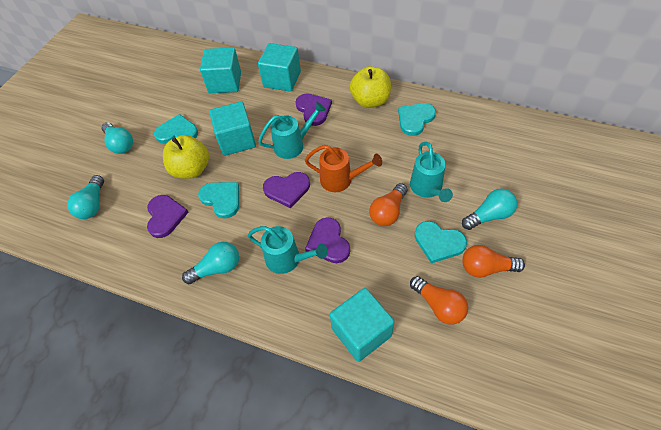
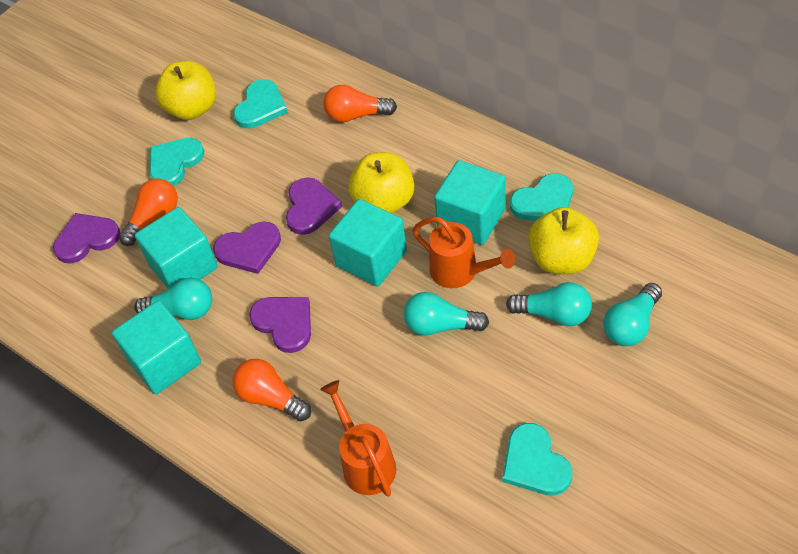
orange watering can: 1 -> 2
turquoise watering can: 3 -> 0
yellow apple: 2 -> 3

